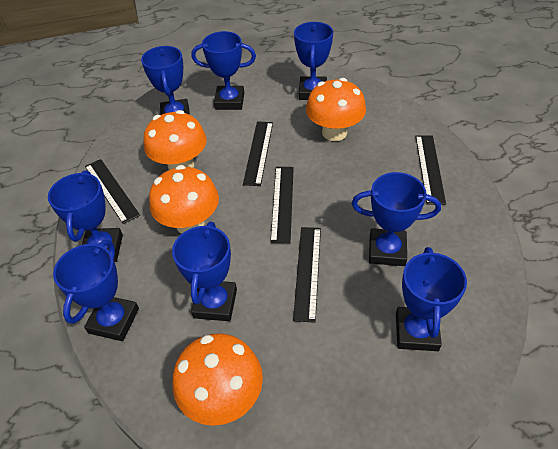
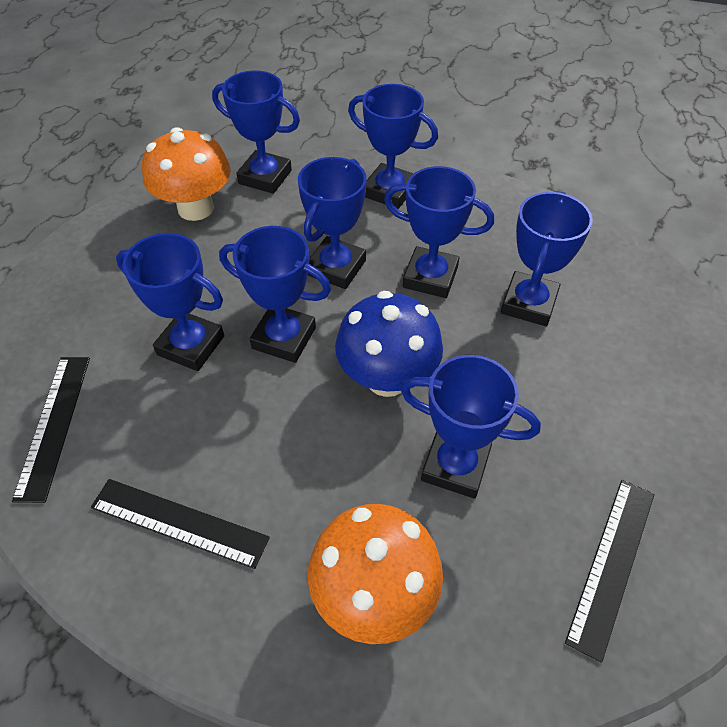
black ruler: 5 -> 3
blue mushroom: 0 -> 1
orange mushroom: 4 -> 2

